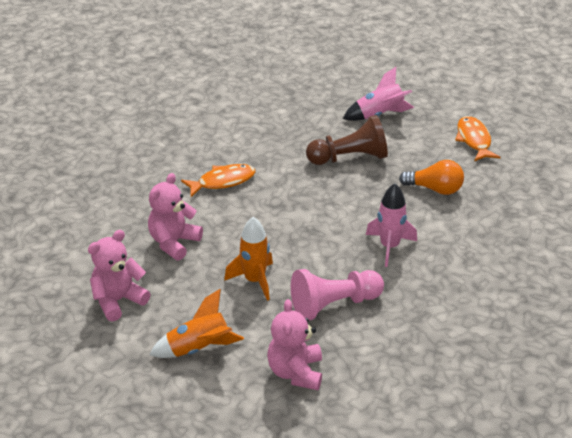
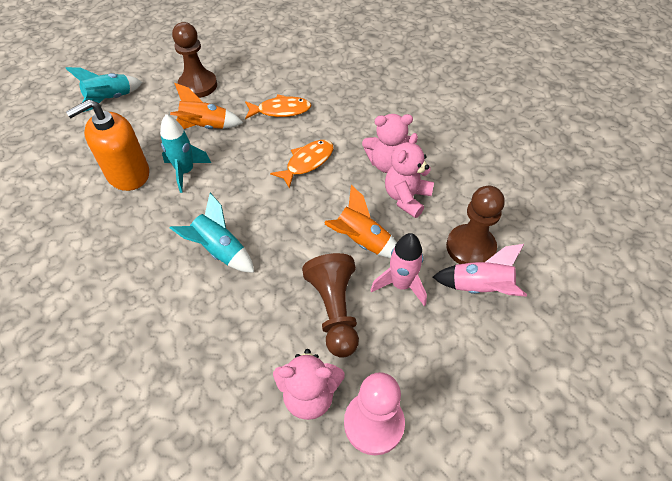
brown pawn: 1 -> 3
orange light bulb: 1 -> 0
orange soap dispenser: 0 -> 1
turquoise rocket: 0 -> 3

